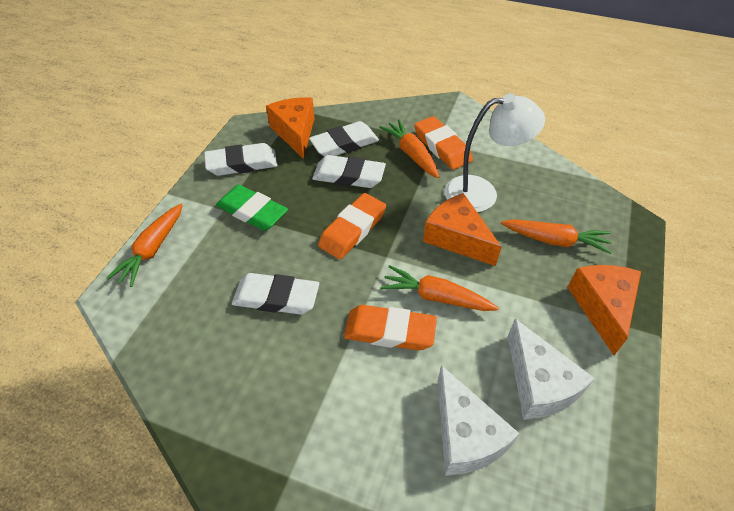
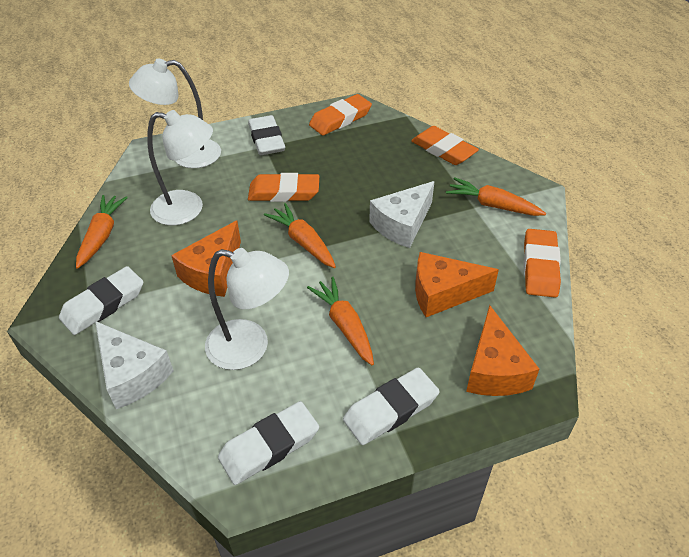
green eraser: 1 -> 0
orange eraser: 3 -> 4
white lamp: 1 -> 3

